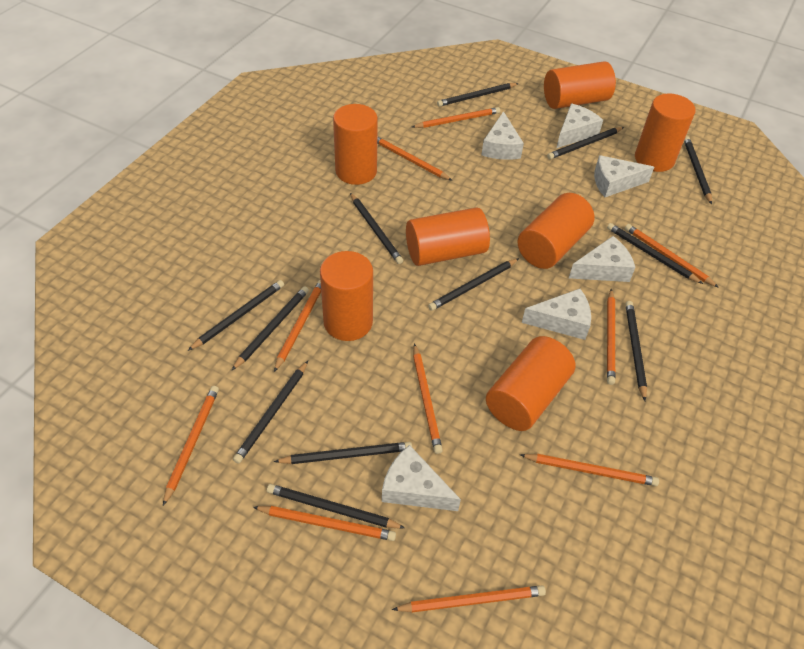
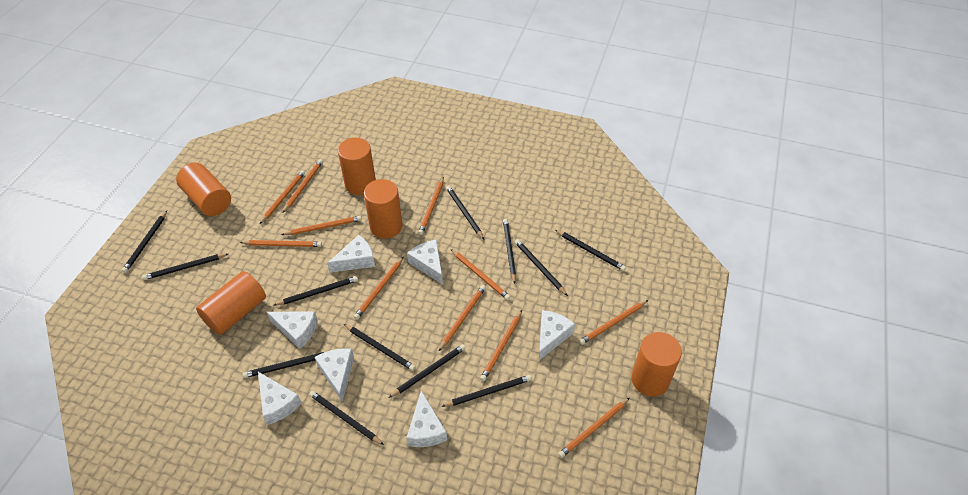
orange cylinder: 7 -> 5
orange pencil: 10 -> 11
white cheese: 6 -> 7

